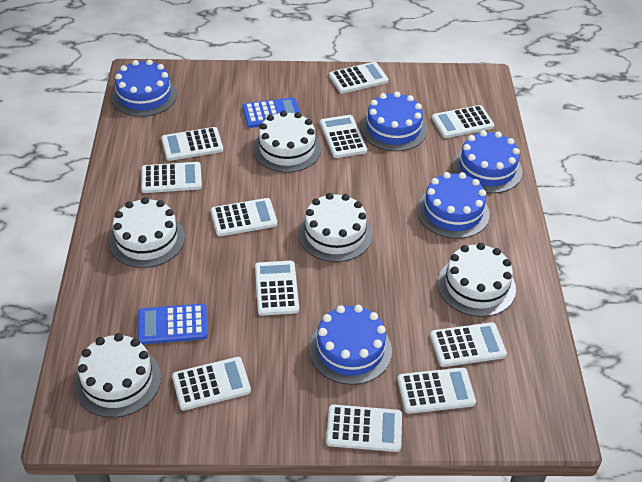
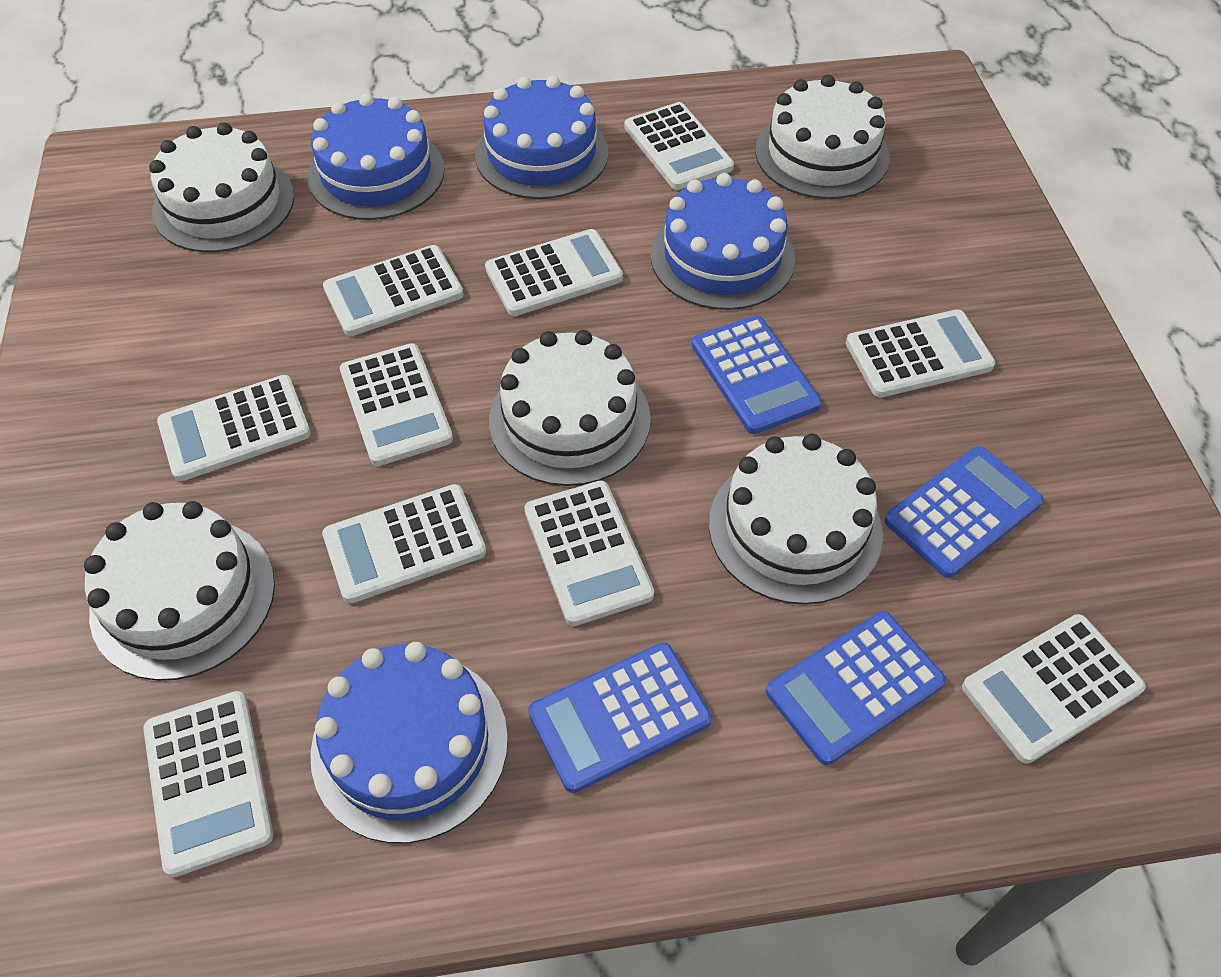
blue cake: 5 -> 4
blue calculator: 2 -> 4
white calculator: 11 -> 10

